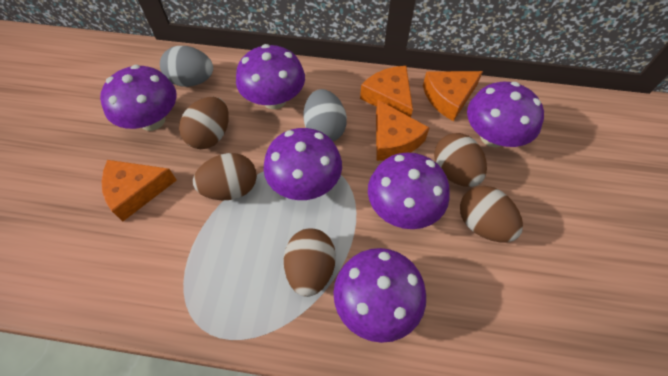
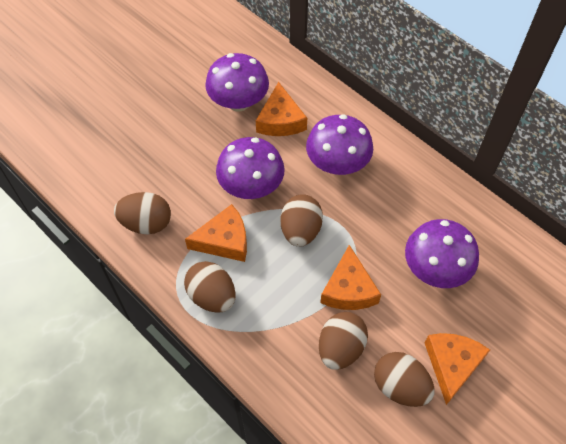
grey egg: 2 -> 0
purple mushroom: 6 -> 4

